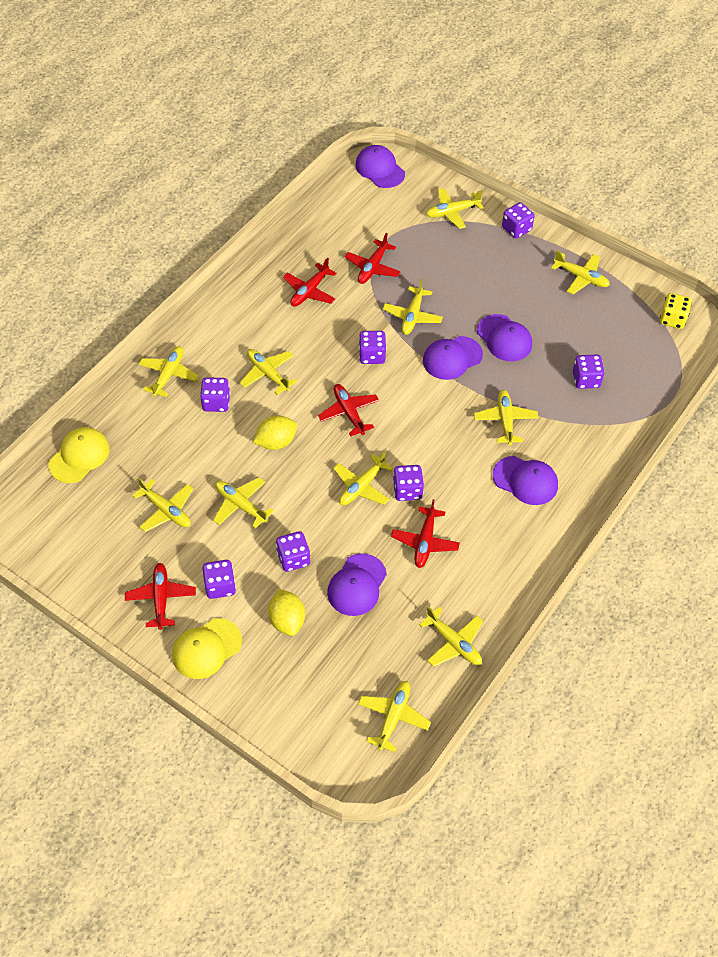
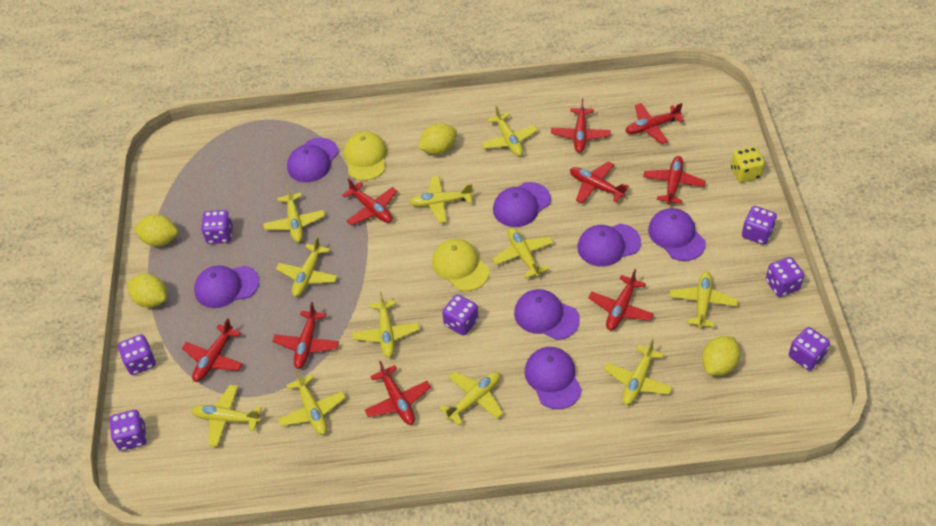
purple cap: 5 -> 7
red plane: 5 -> 9
yellow lemon: 2 -> 4

